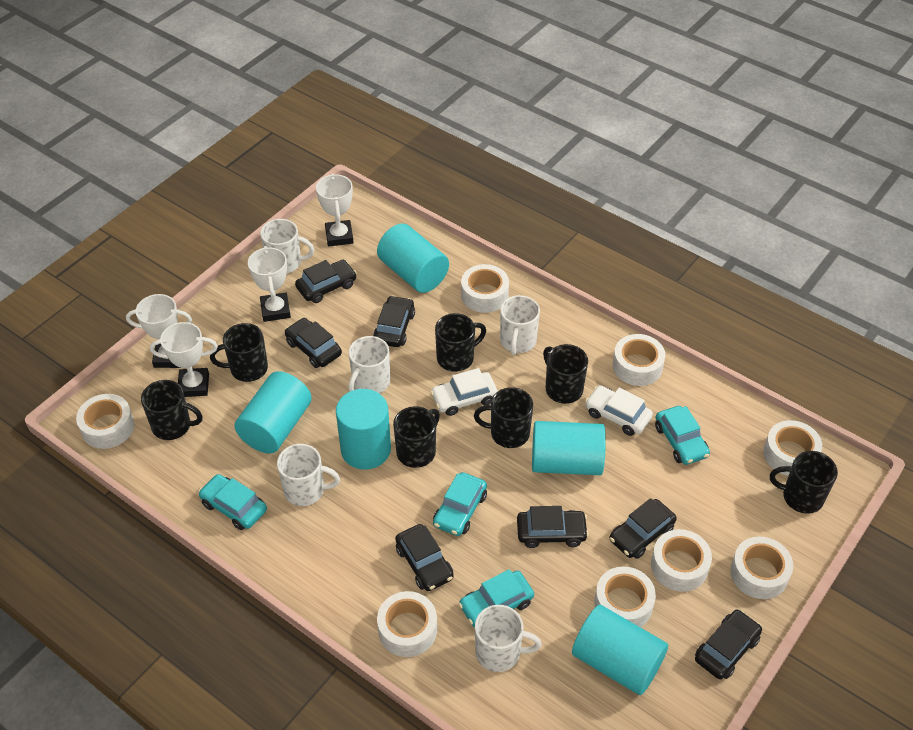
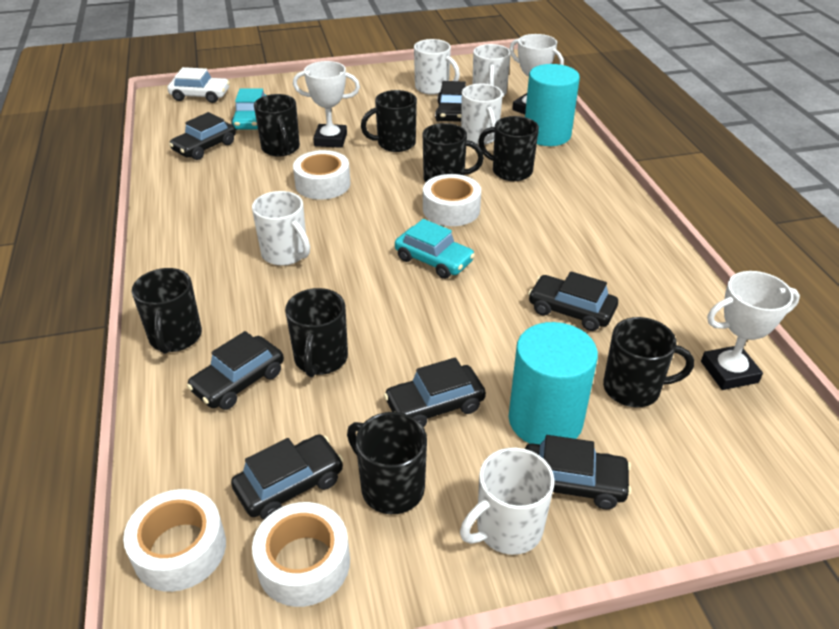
black mug: 7 -> 8
turquoise car: 4 -> 2
turquoise cylinder: 5 -> 2
white car: 2 -> 1
white tape: 8 -> 4
white trophy: 4 -> 3

